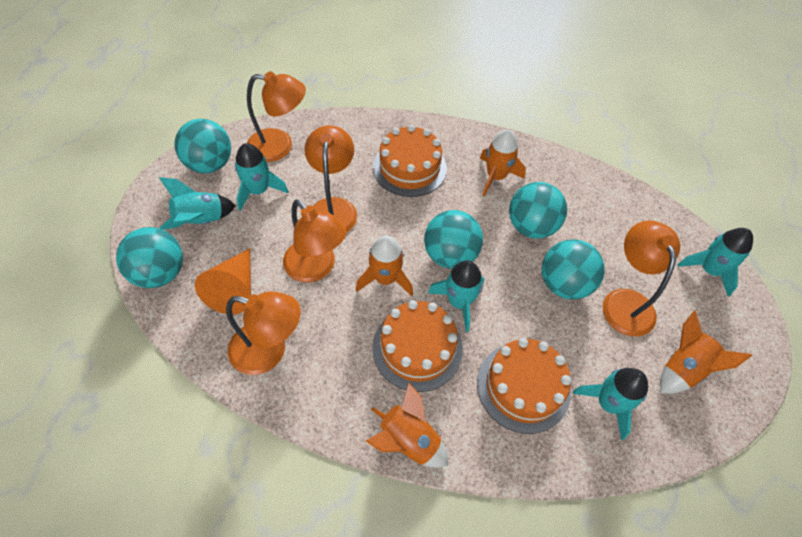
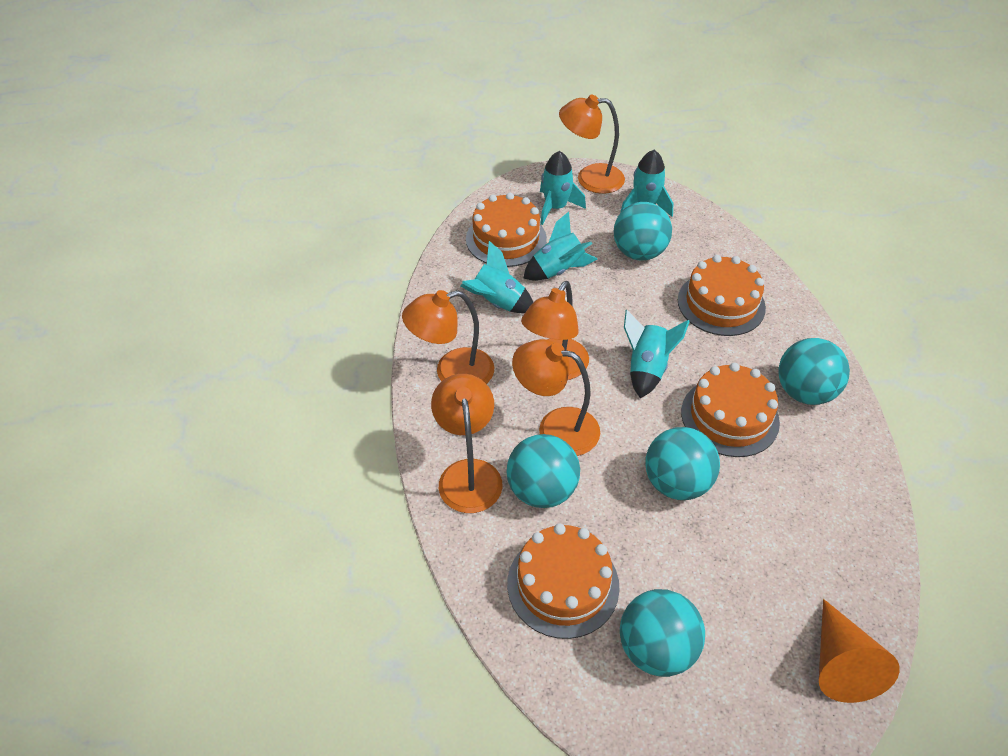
orange cake: 3 -> 4
orange rocket: 4 -> 0

